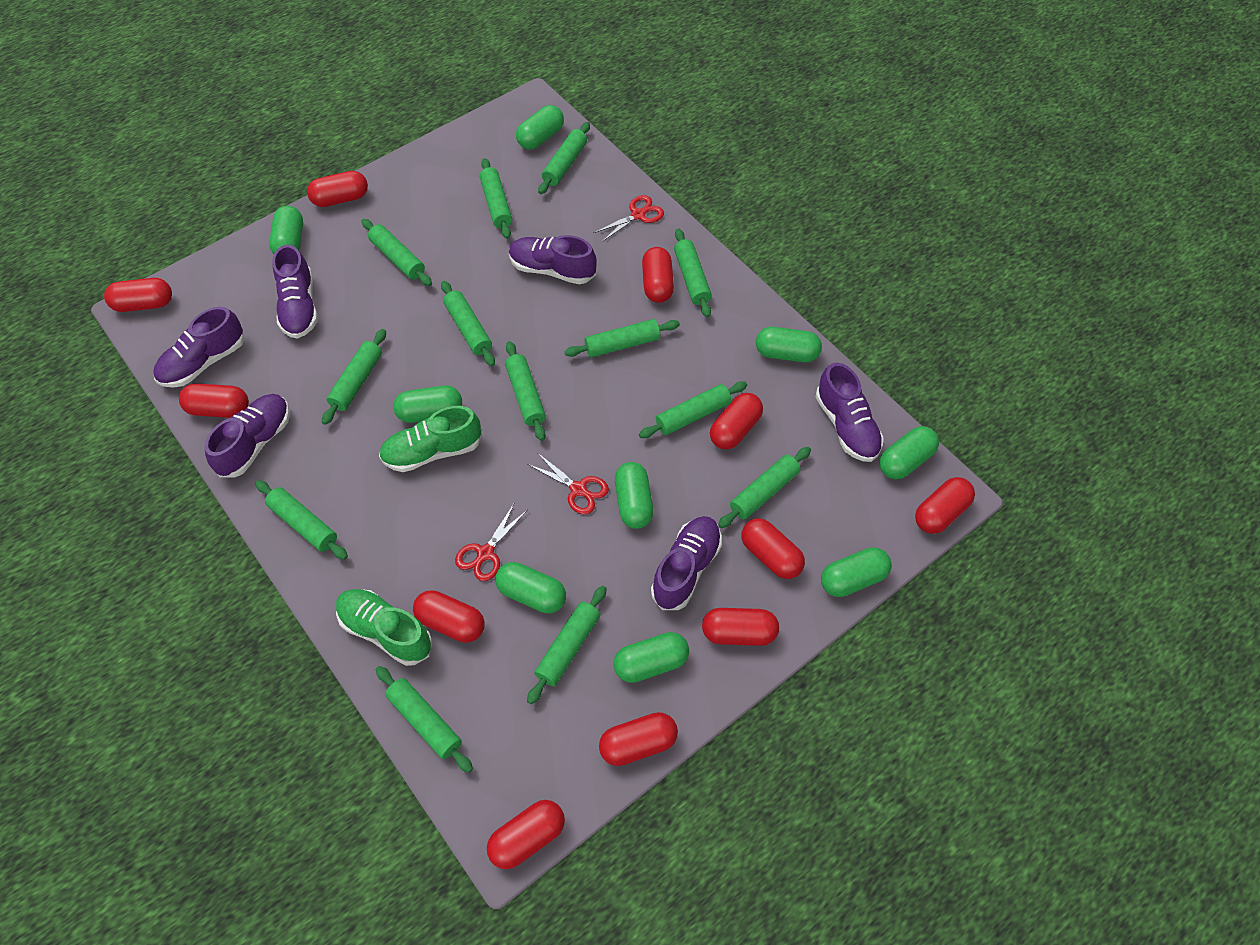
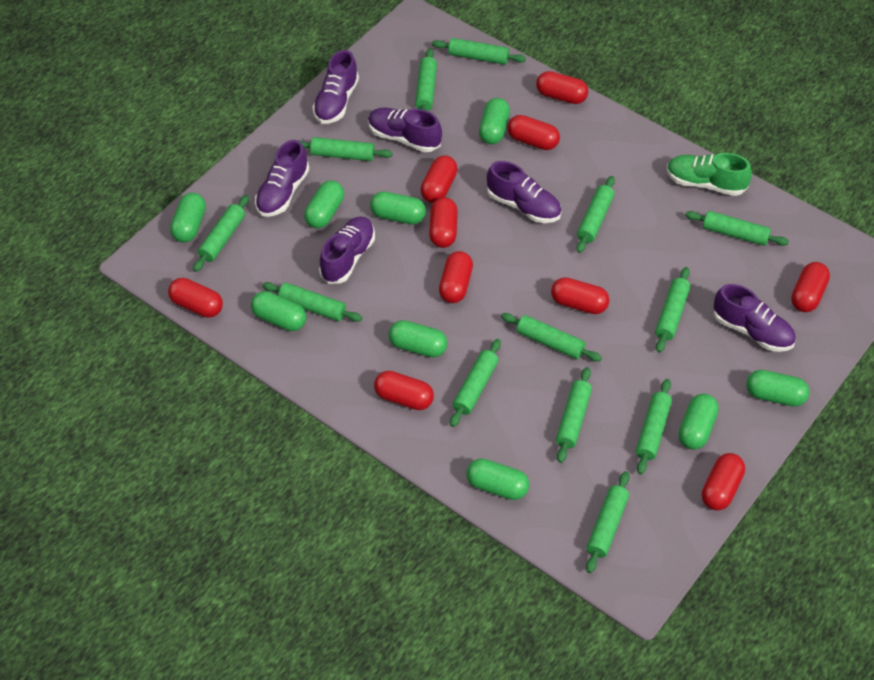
green shoe: 2 -> 1
red capsule: 11 -> 10
red scissors: 3 -> 0

